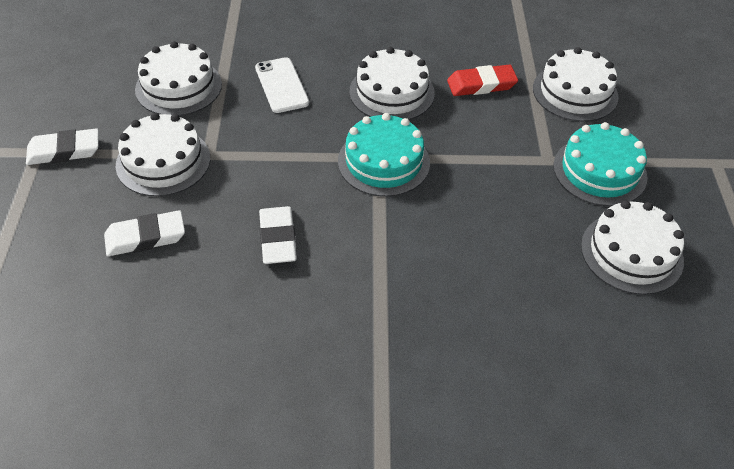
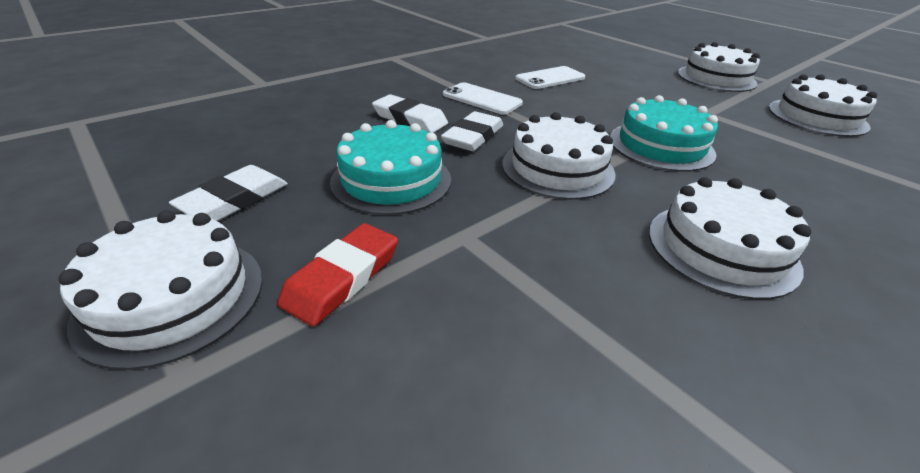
white phone: 1 -> 2

